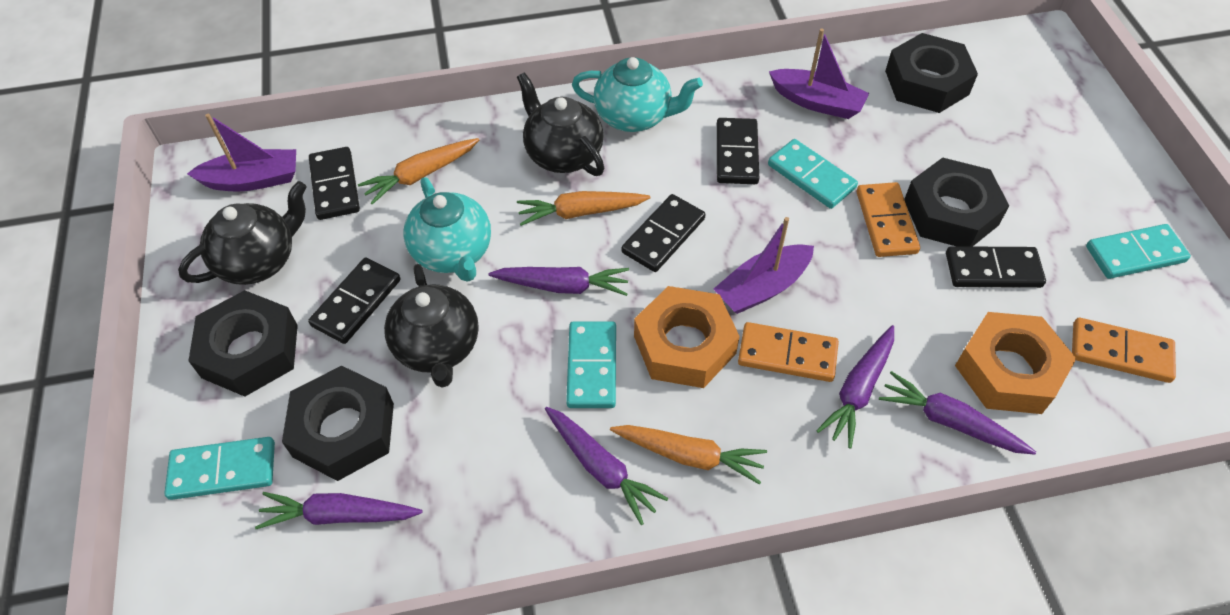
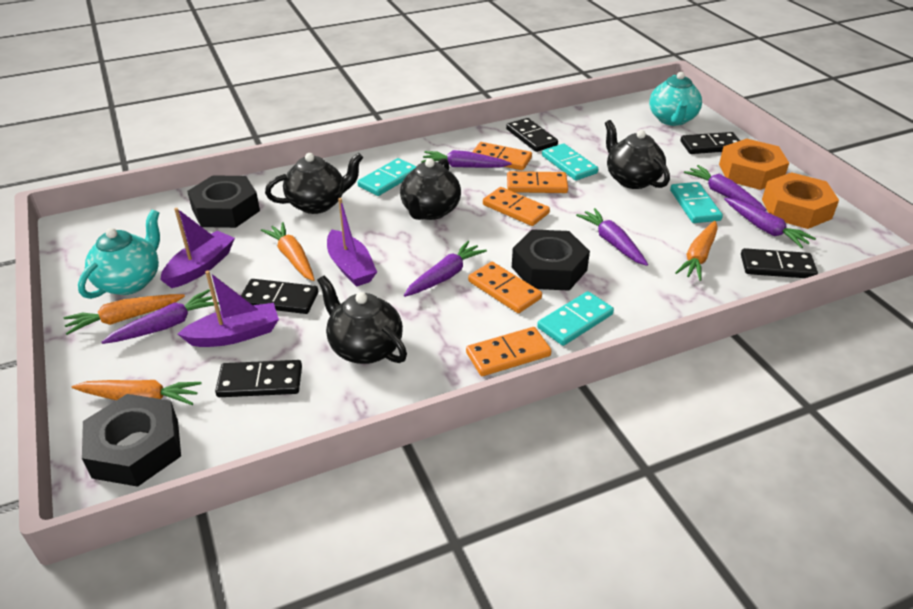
black nut: 4 -> 3
black teapot: 3 -> 4
orange carrot: 3 -> 4
orange domino: 3 -> 5
purple carrot: 5 -> 6

